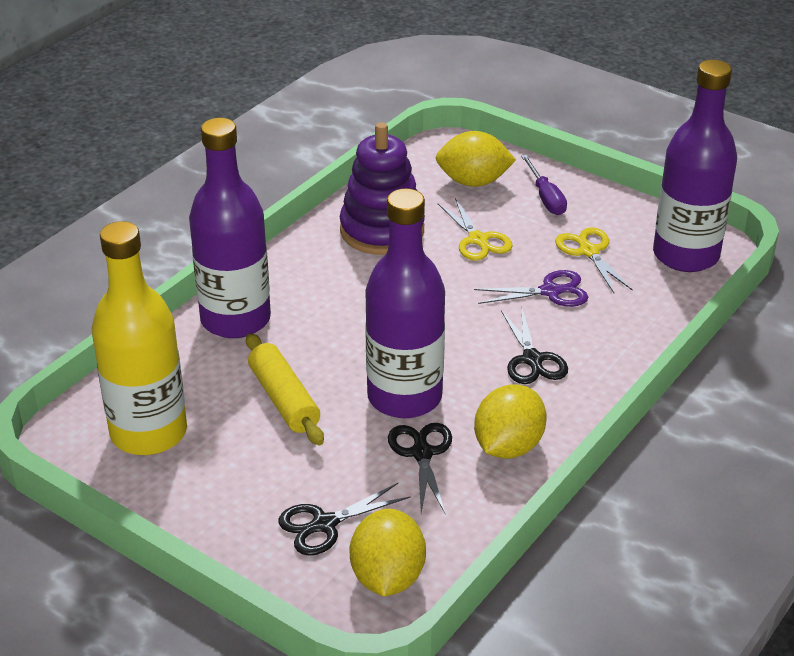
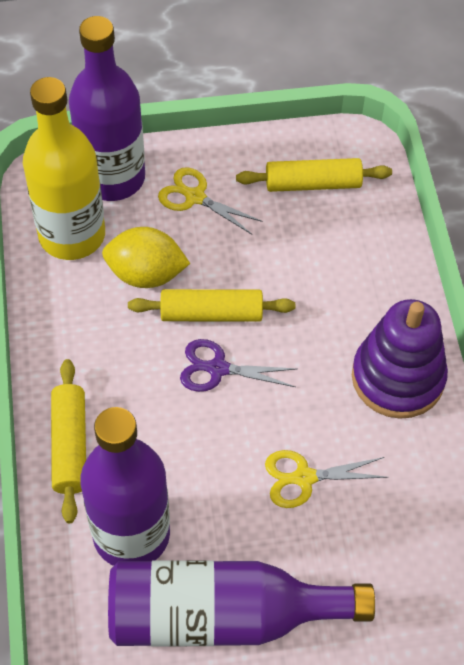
black scissors: 3 -> 0
purple screwdriver: 1 -> 0
yellow lemon: 3 -> 1
yellow rolling pin: 1 -> 3

